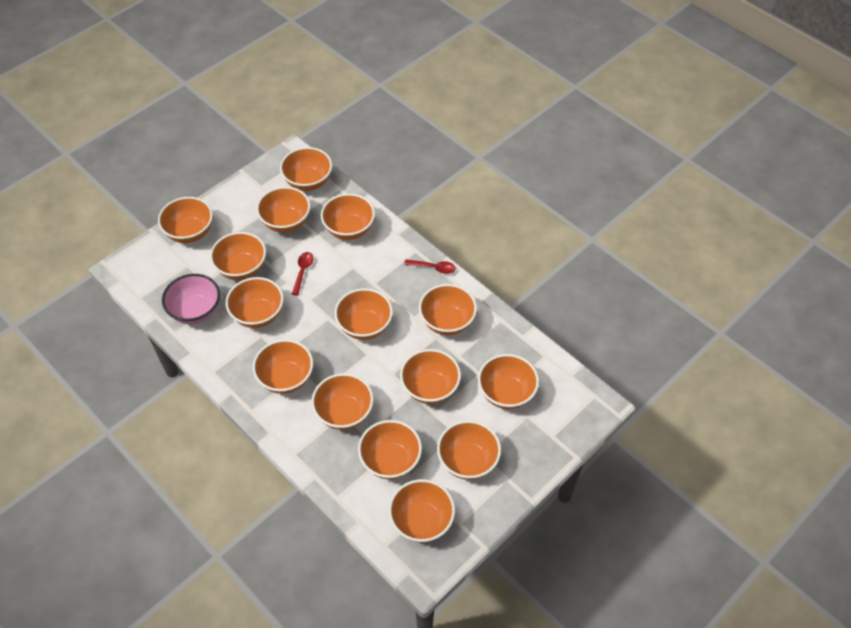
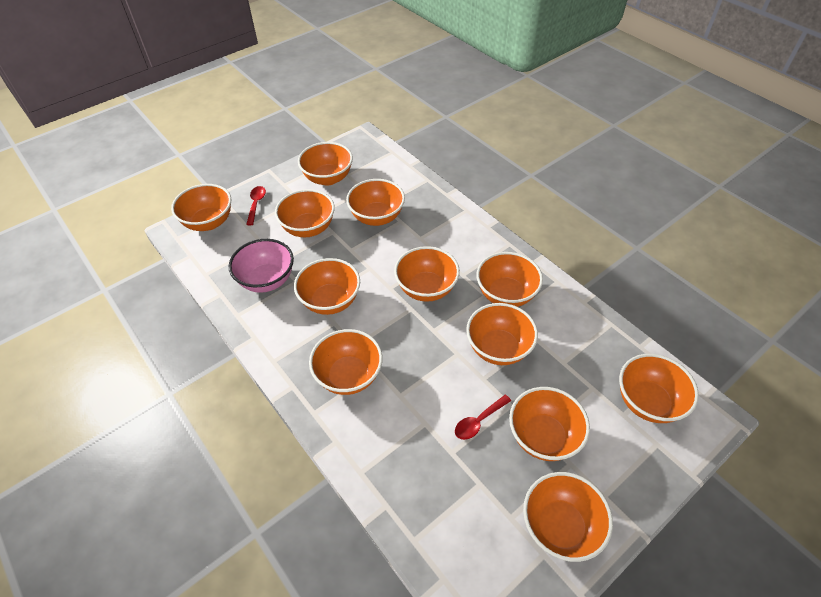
orange bowl: 15 -> 12

